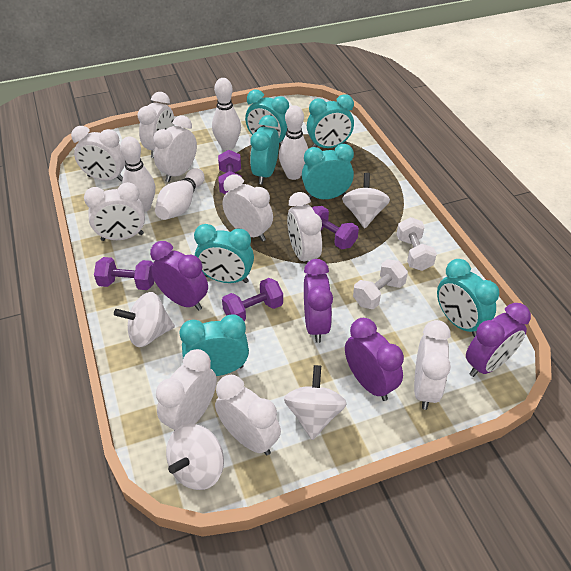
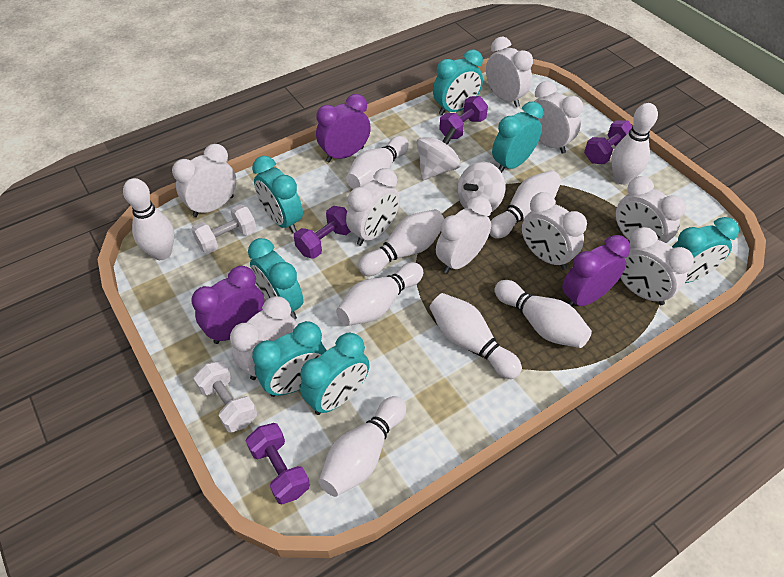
purple clock: 4 -> 3
white bowling pin: 4 -> 9
white spinning top: 4 -> 2

